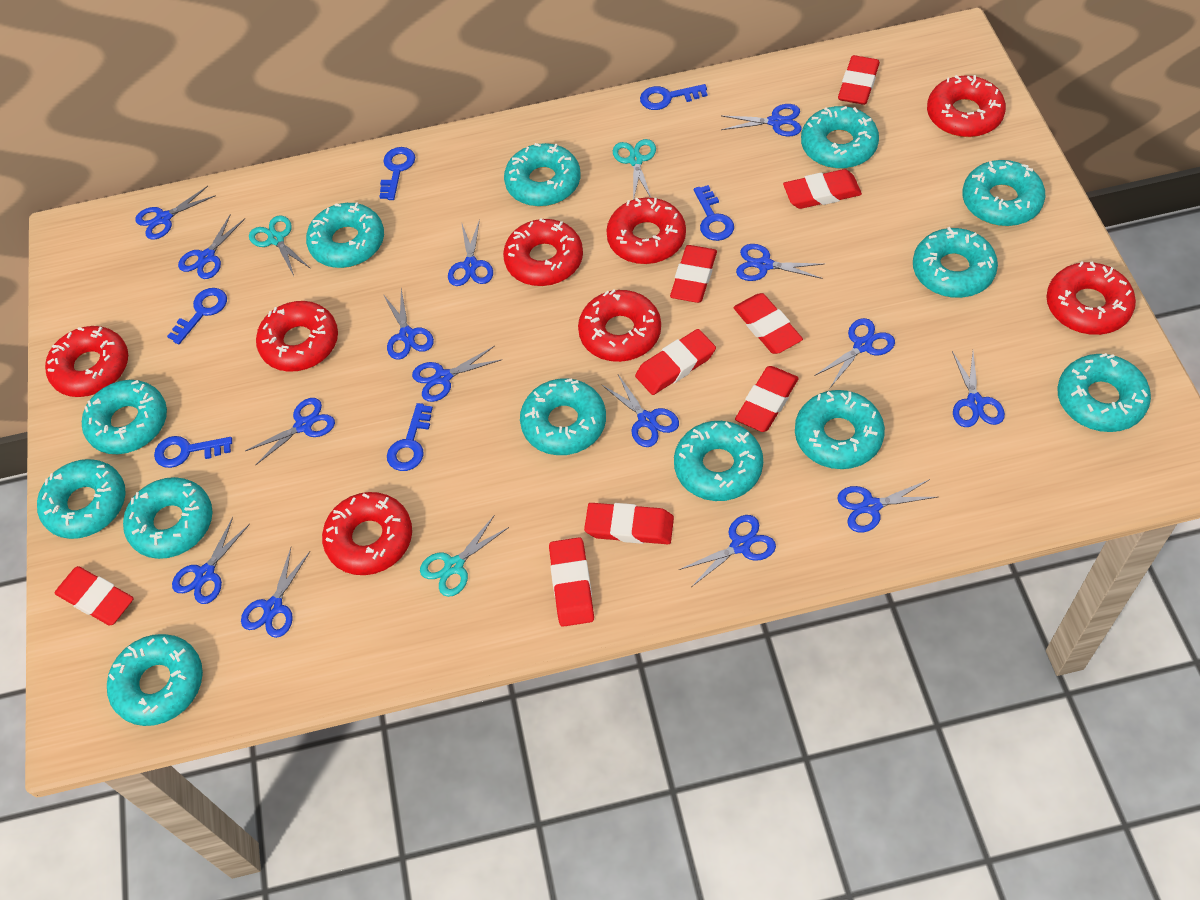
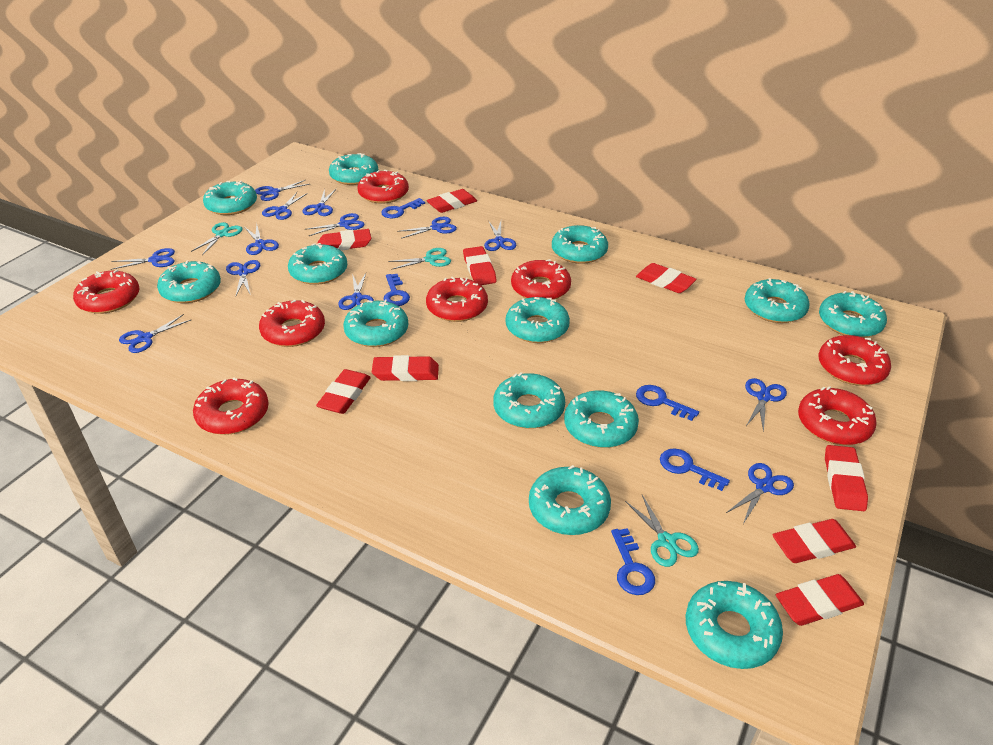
blue key: 6 -> 5
blue scissors: 15 -> 13

